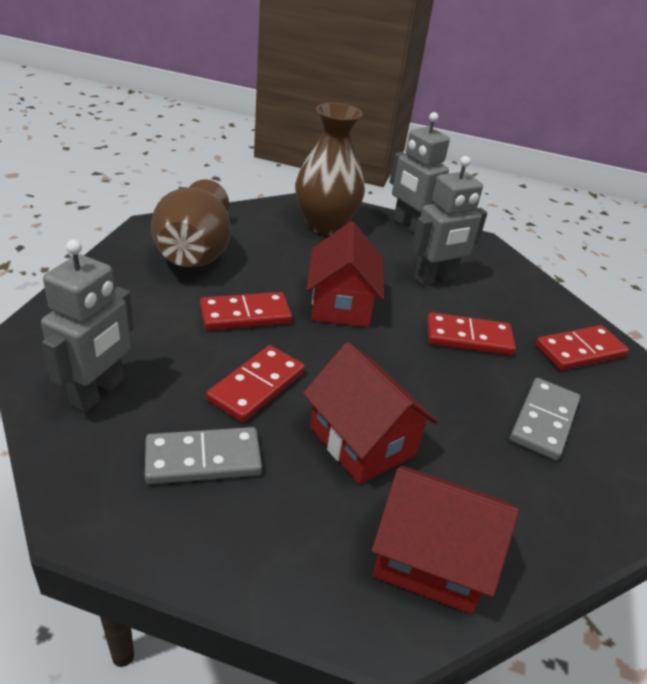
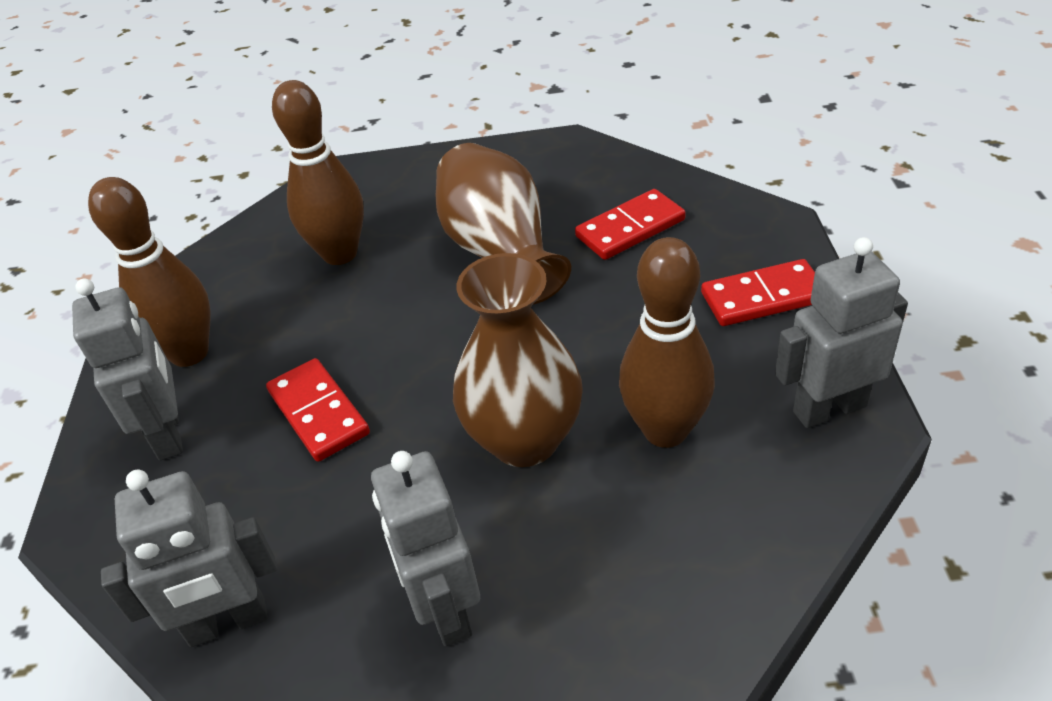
brown bowling pin: 0 -> 3
grey domino: 2 -> 0
grey robot: 3 -> 4
red domino: 4 -> 3
red house: 3 -> 0

